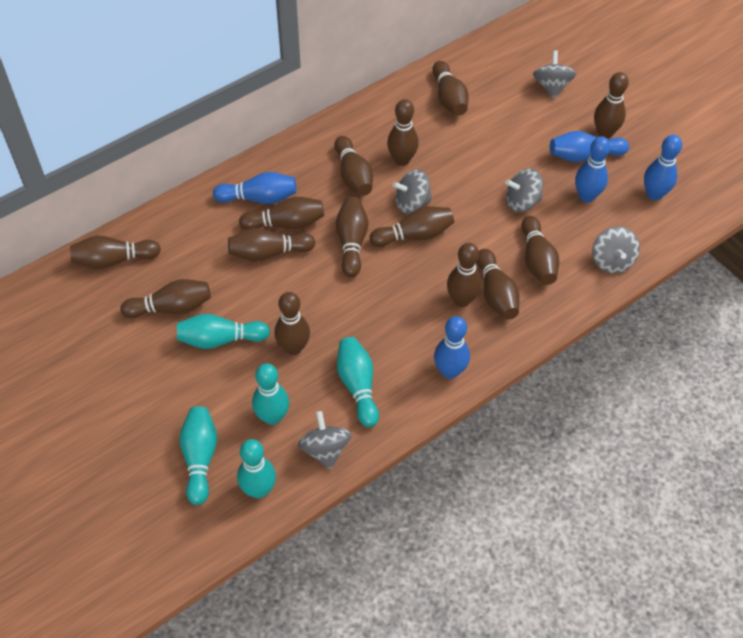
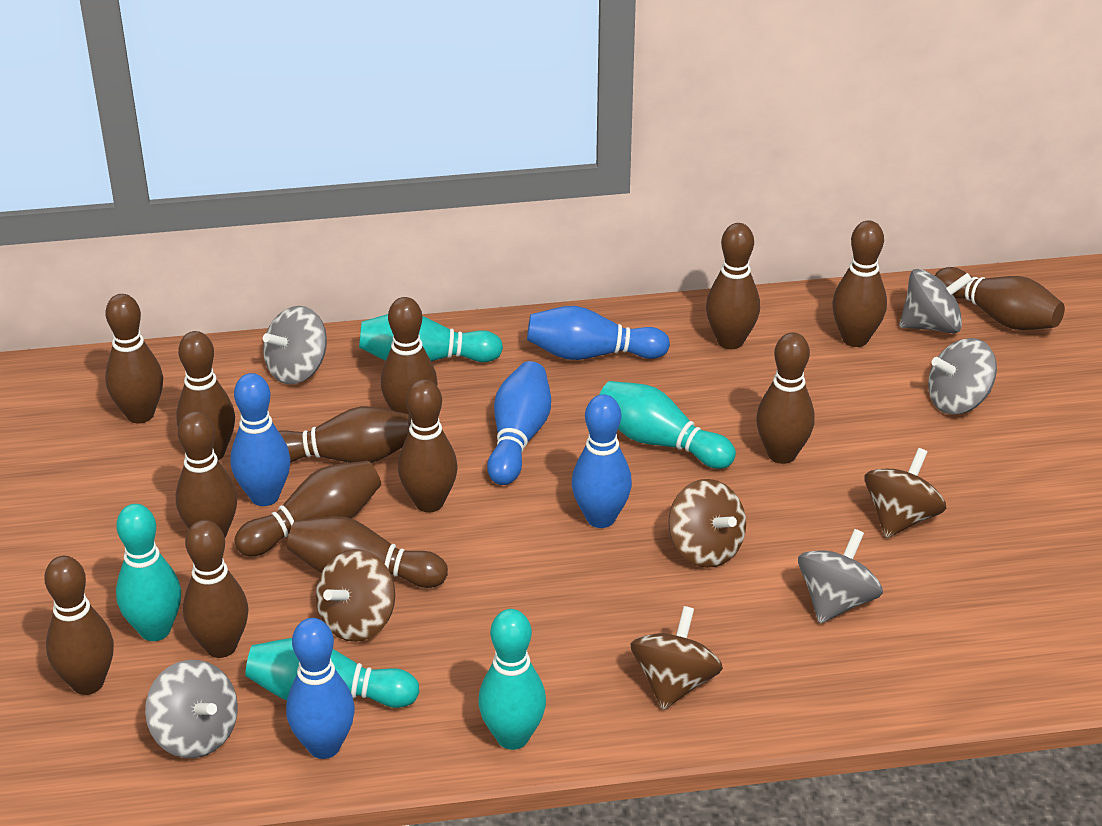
brown spinning top: 0 -> 4

